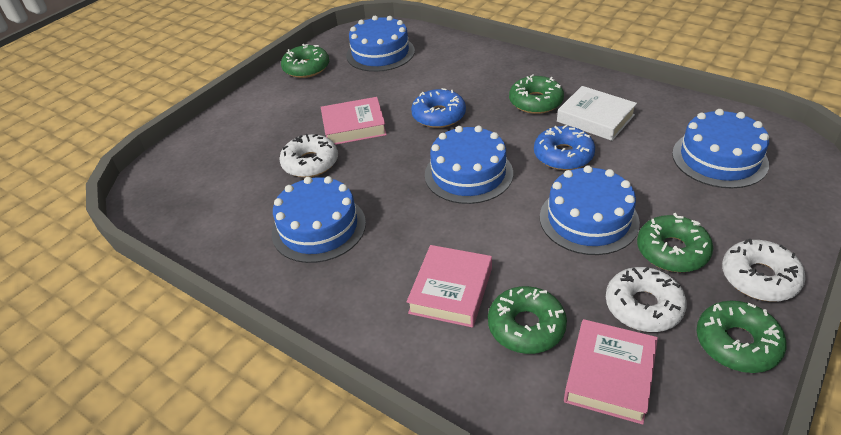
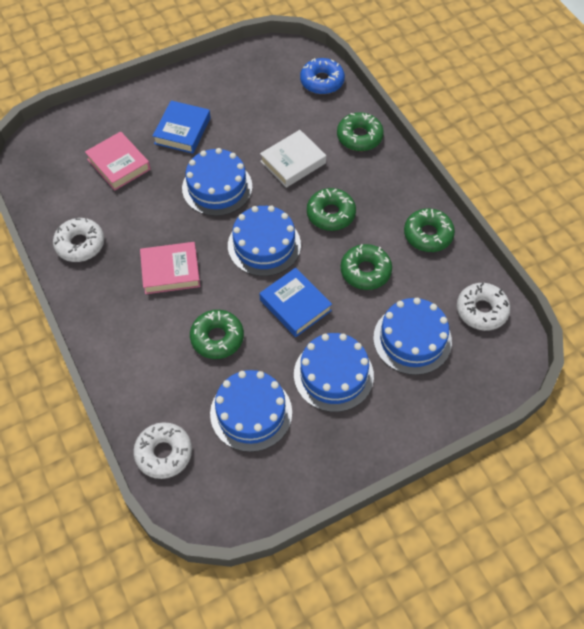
blue book: 0 -> 2
blue donut: 2 -> 1
pink book: 3 -> 2

